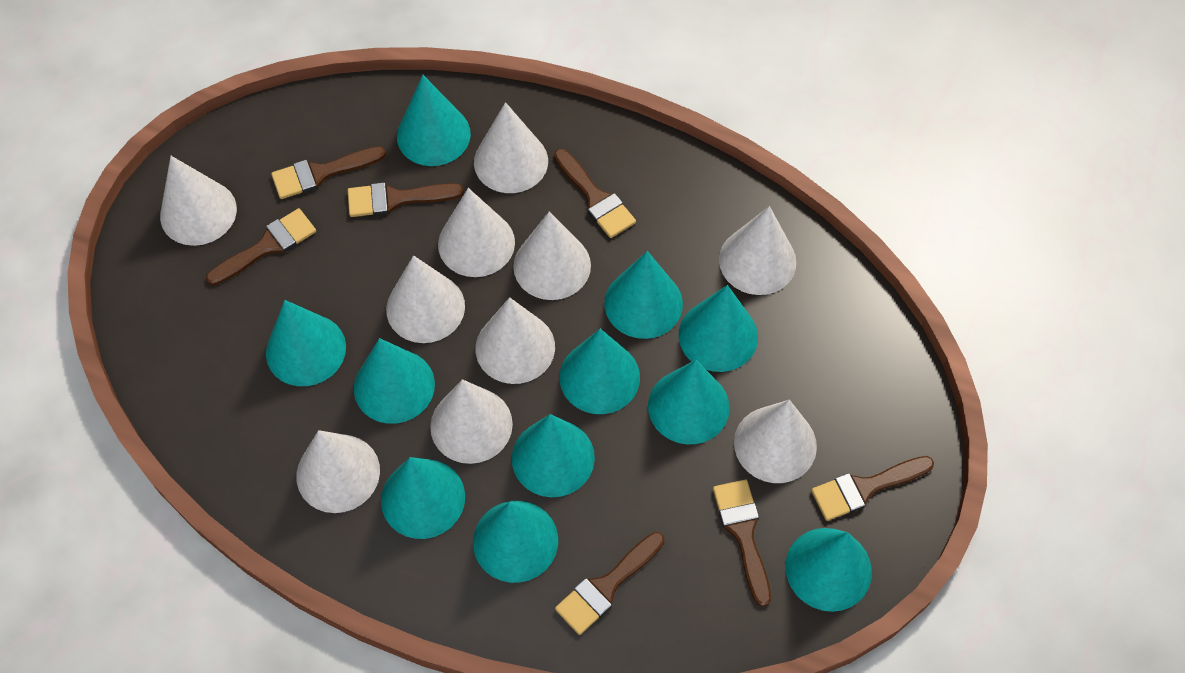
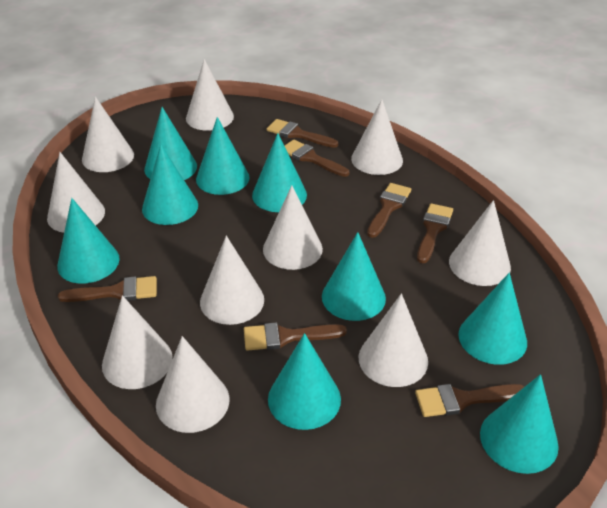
turquoise cone: 11 -> 9

